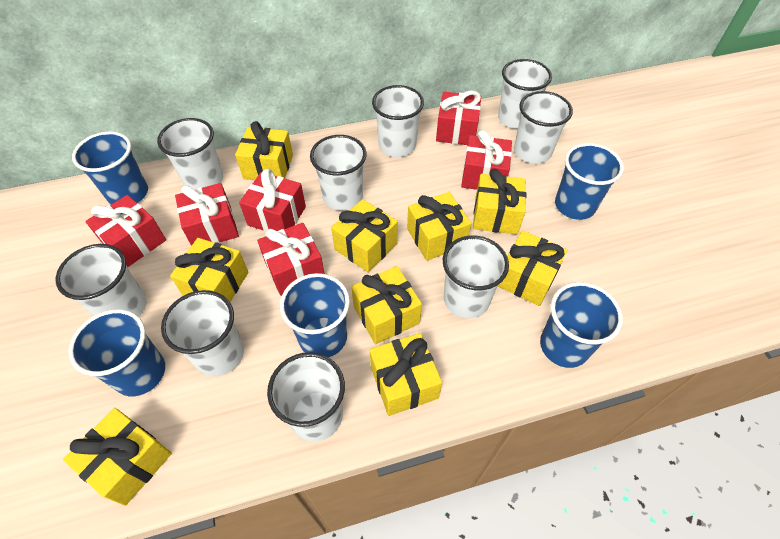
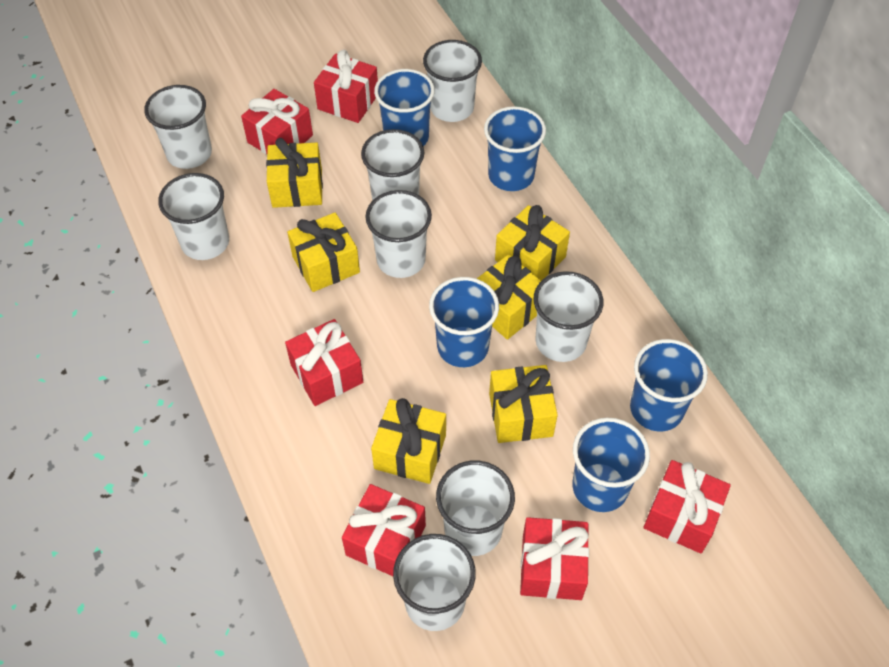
white cup: 9 -> 8
yellow gift: 9 -> 6

